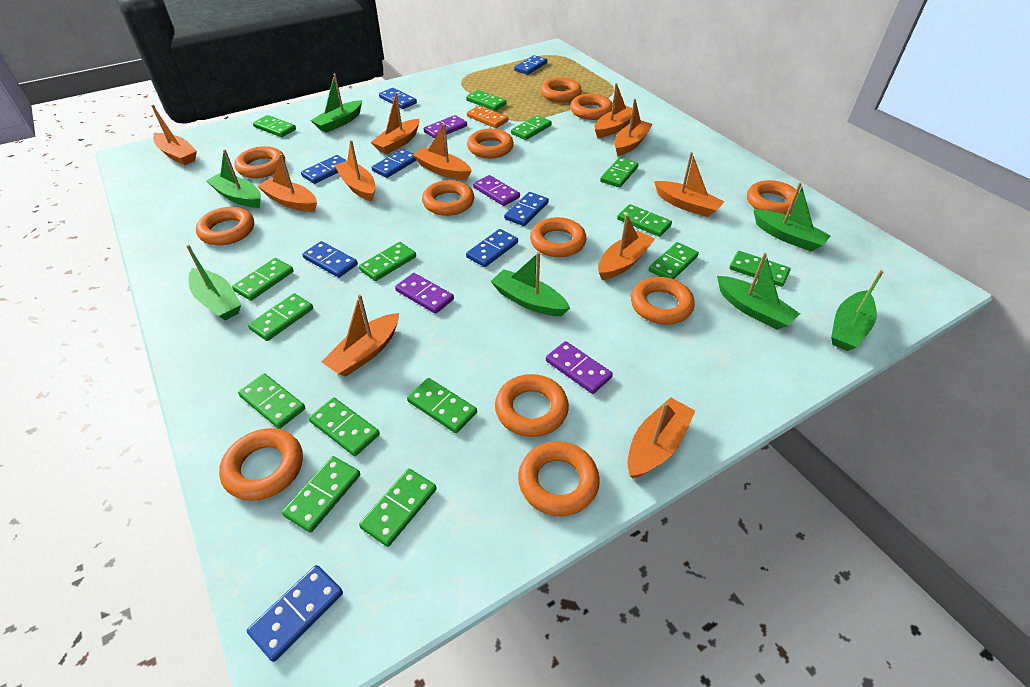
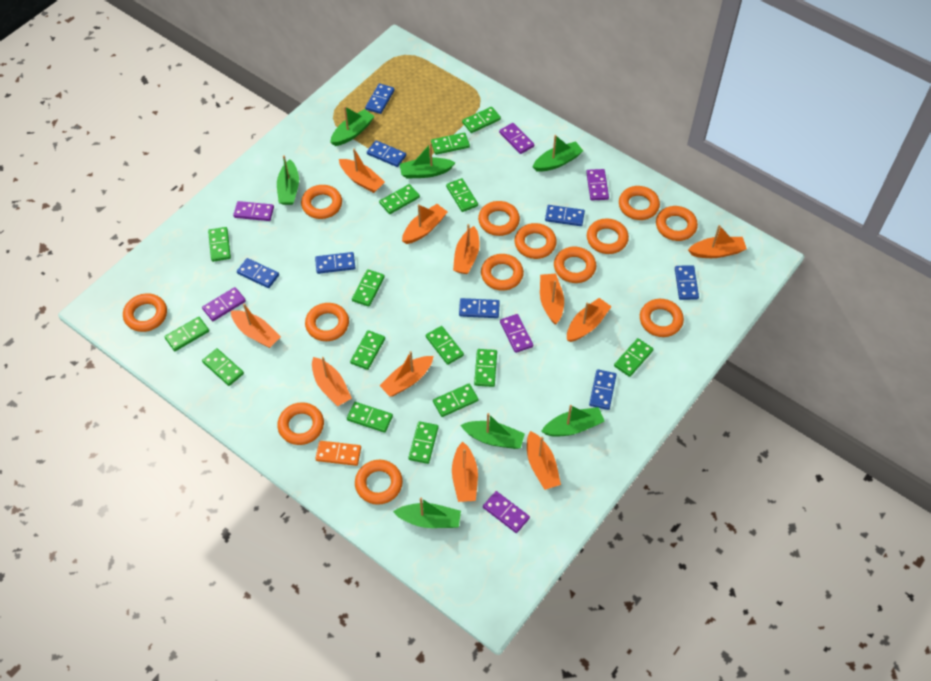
orange ring: 12 -> 13
purple domino: 4 -> 6

